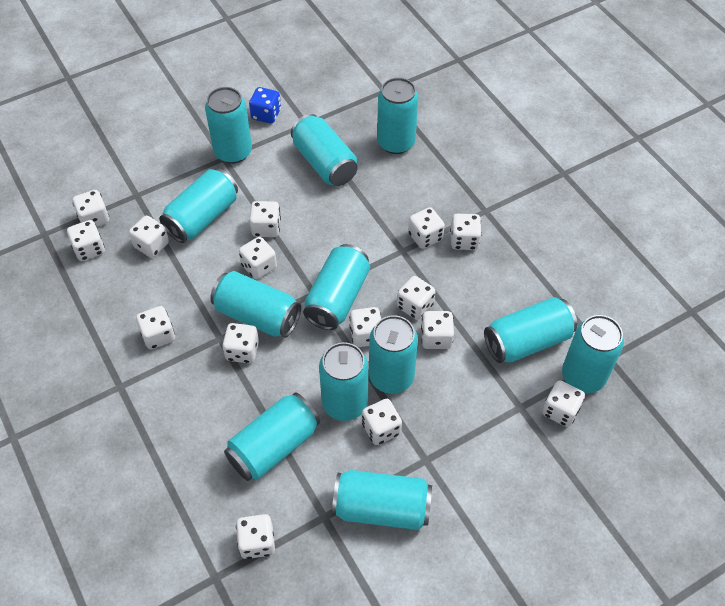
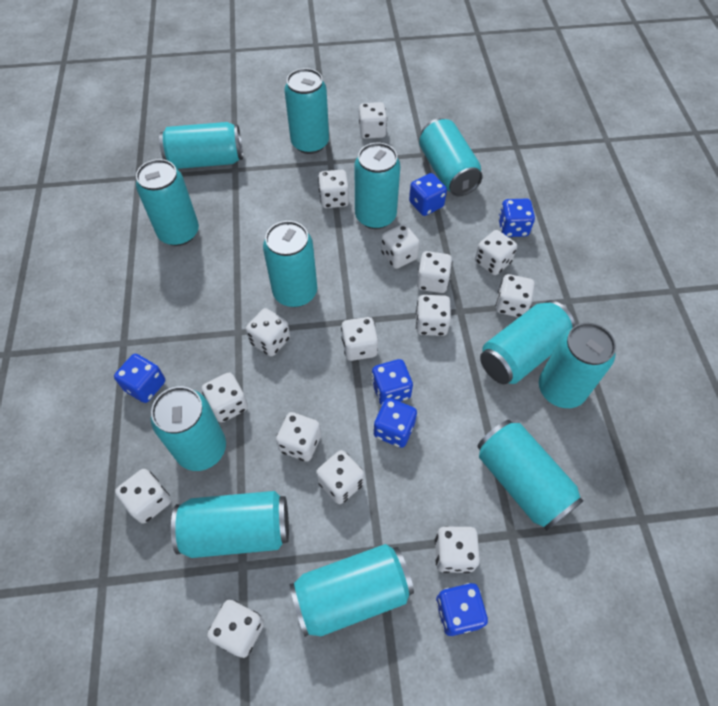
blue dice: 1 -> 6

